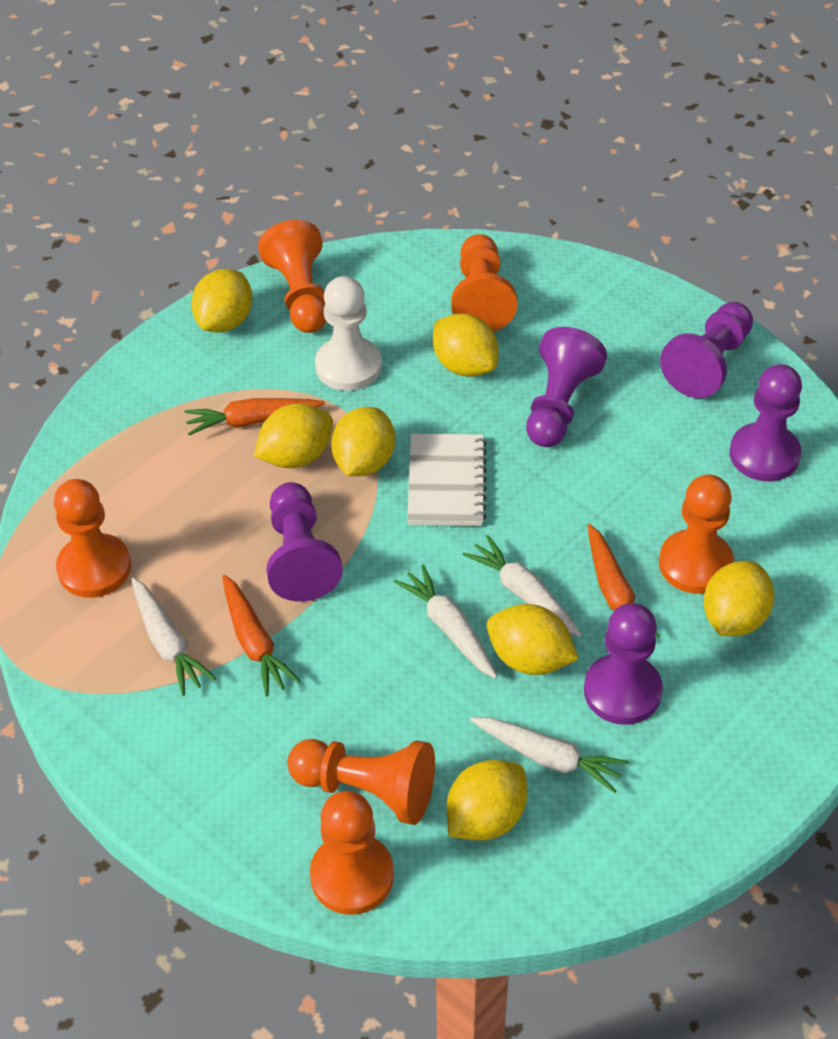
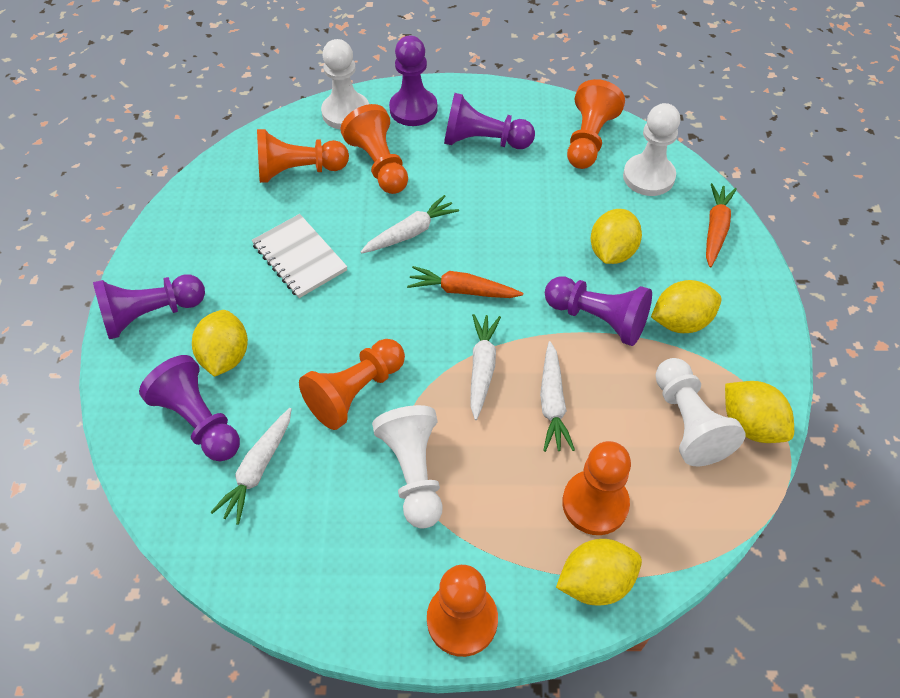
orange carrot: 3 -> 2
white pawn: 1 -> 4
yellow lemon: 7 -> 5

